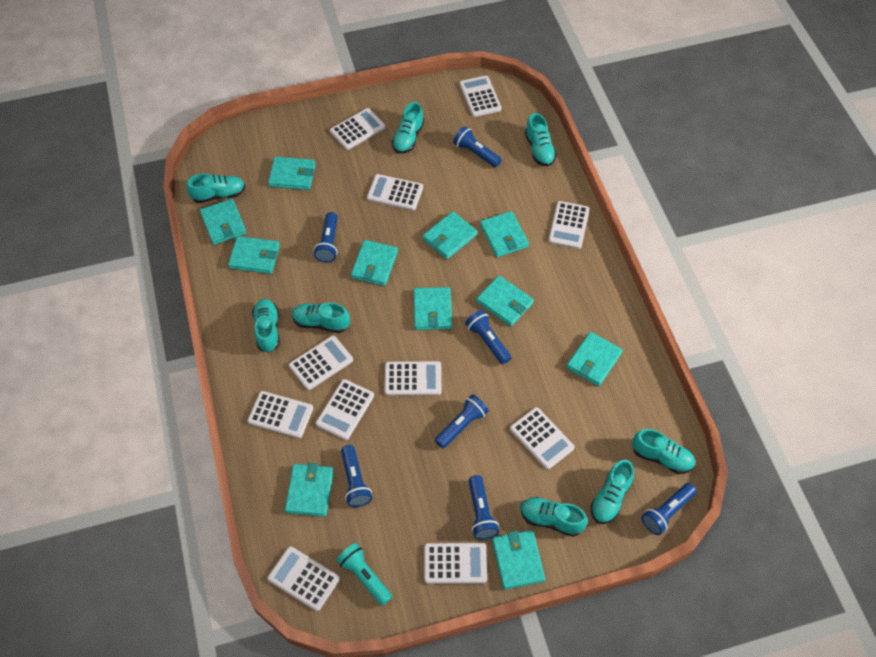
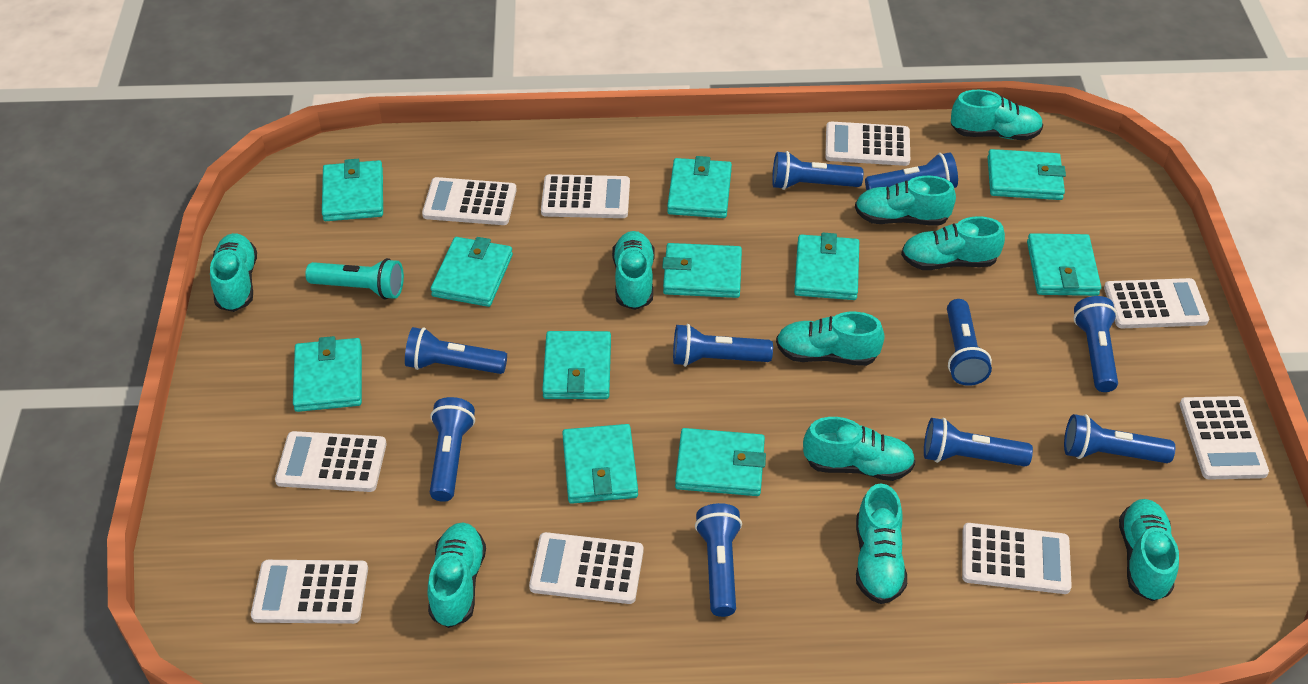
blue flashlight: 7 -> 10
turquoise shoe: 8 -> 10
white calculator: 11 -> 9

